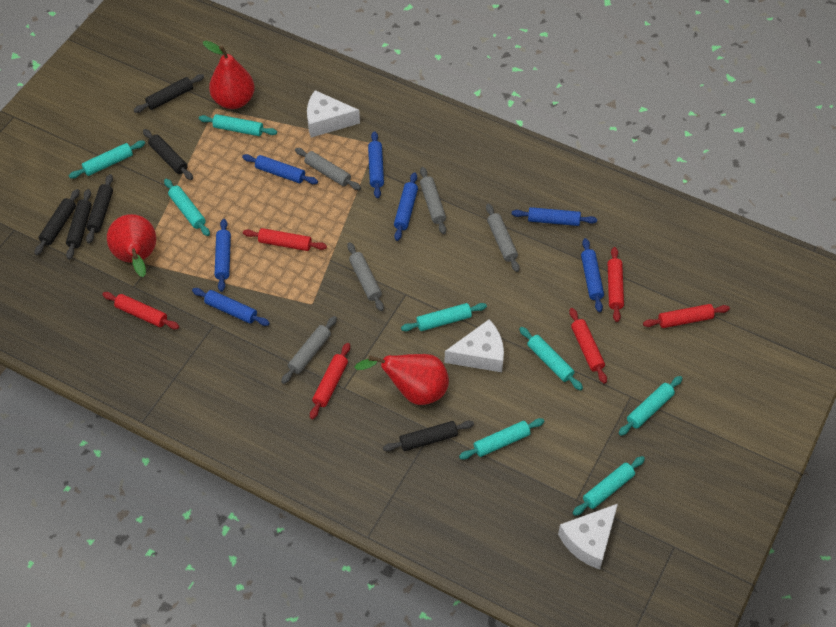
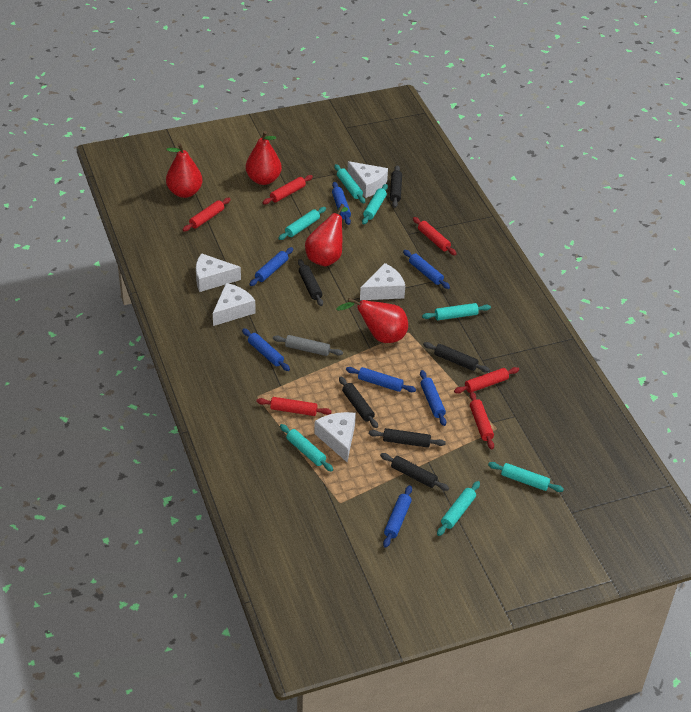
grey rolling pin: 5 -> 1
red pear: 3 -> 4
turquoise rolling pin: 8 -> 7
white cheese: 3 -> 5

